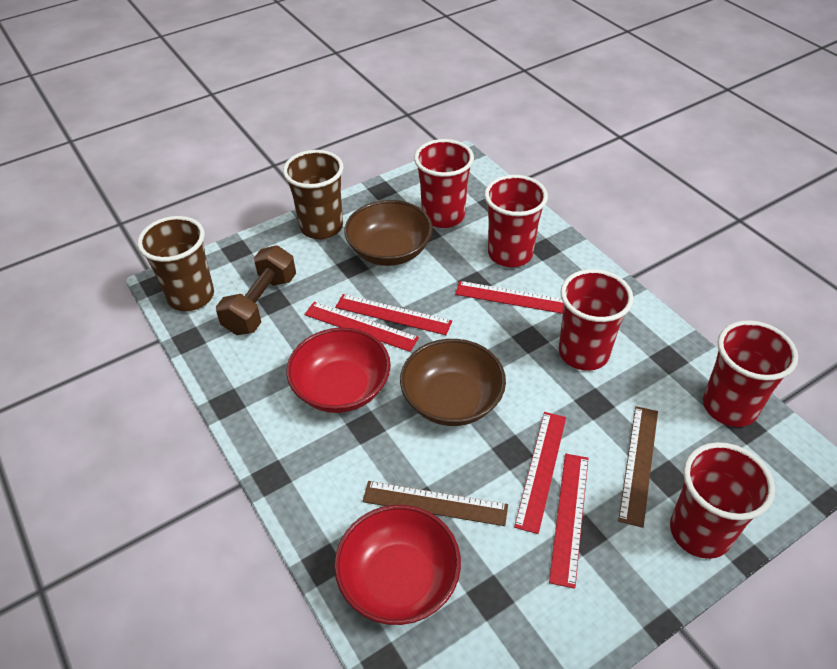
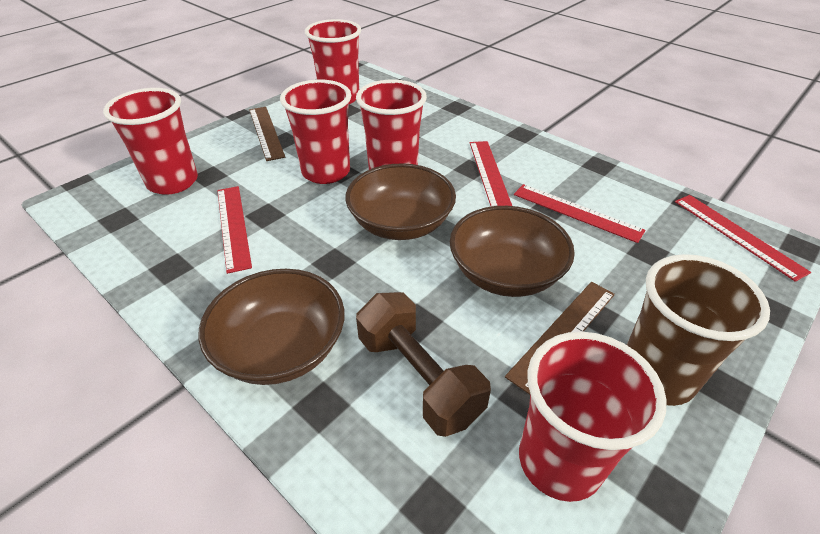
brown bowl: 2 -> 3
brown cup: 2 -> 1
red bowl: 2 -> 0
red ruler: 5 -> 4

